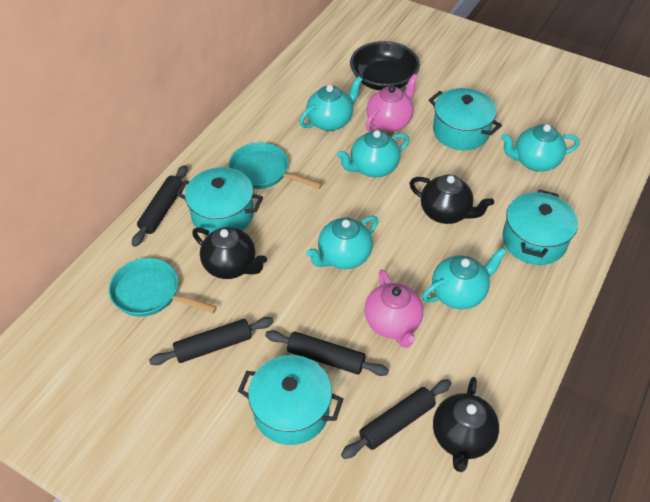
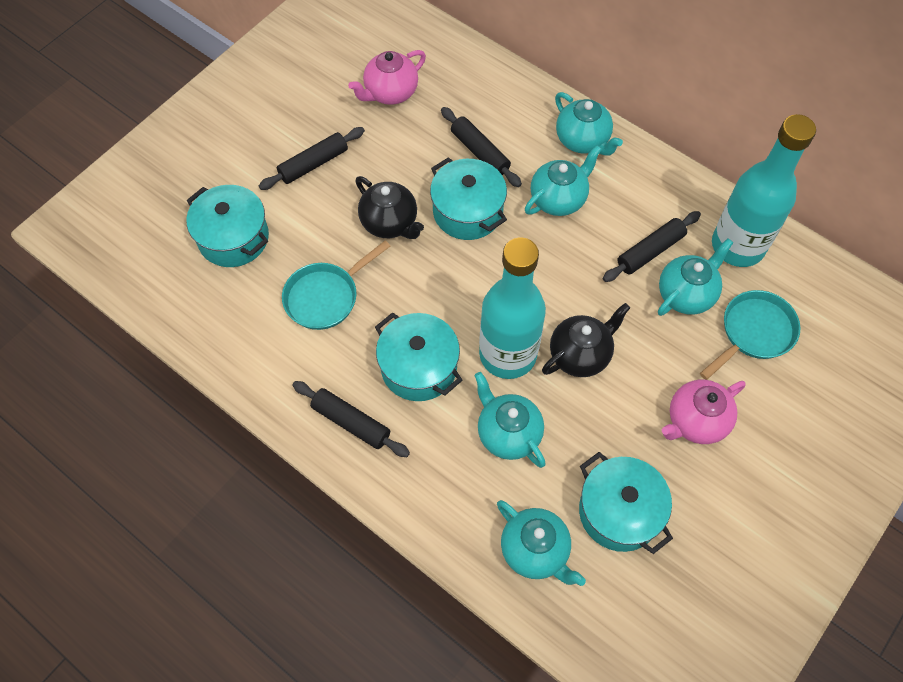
black bowl: 1 -> 0
black teapot: 3 -> 2
turquoise bottle: 0 -> 2

